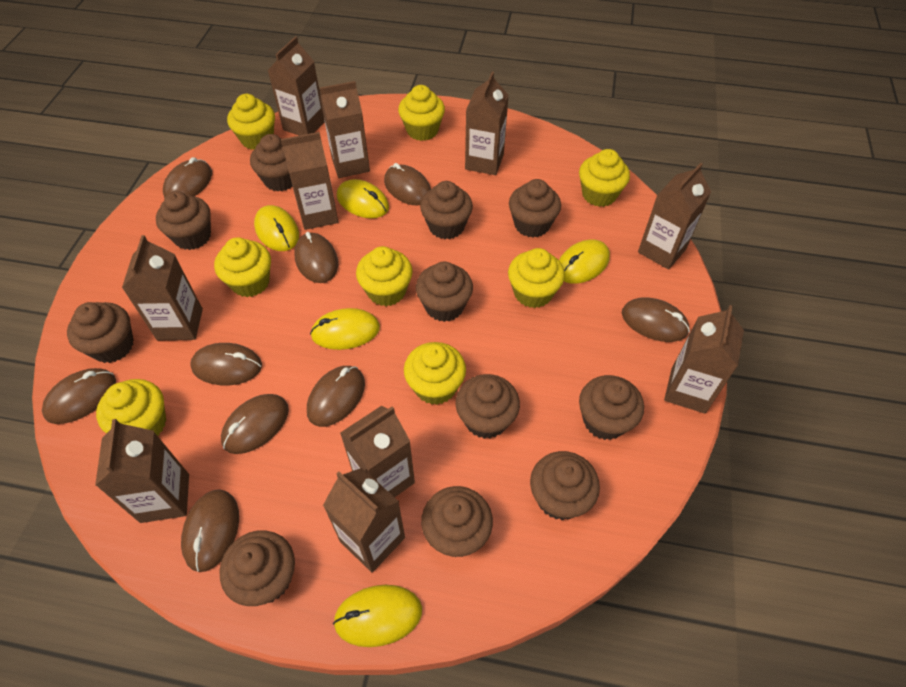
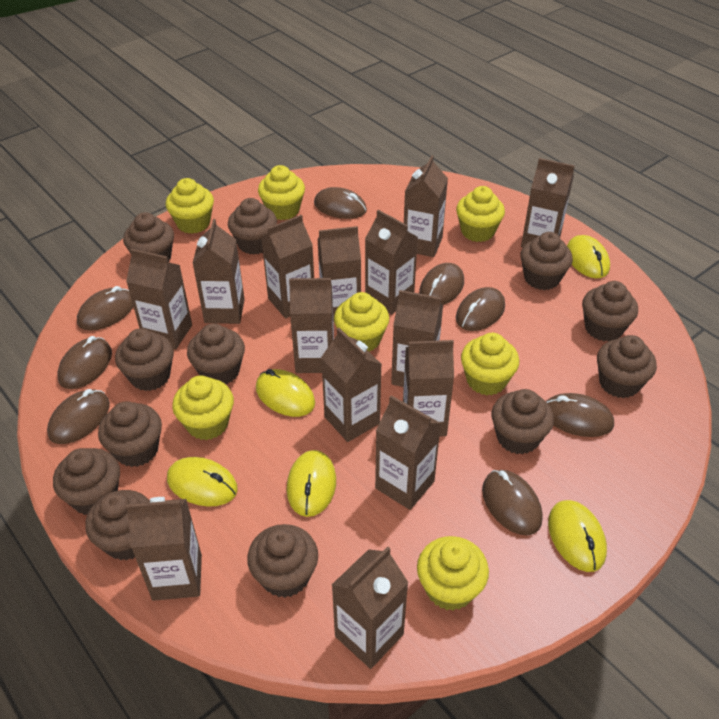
brown carton: 10 -> 14
brown cupcake: 11 -> 12
brown mouse: 9 -> 8
yellow cupcake: 8 -> 7

